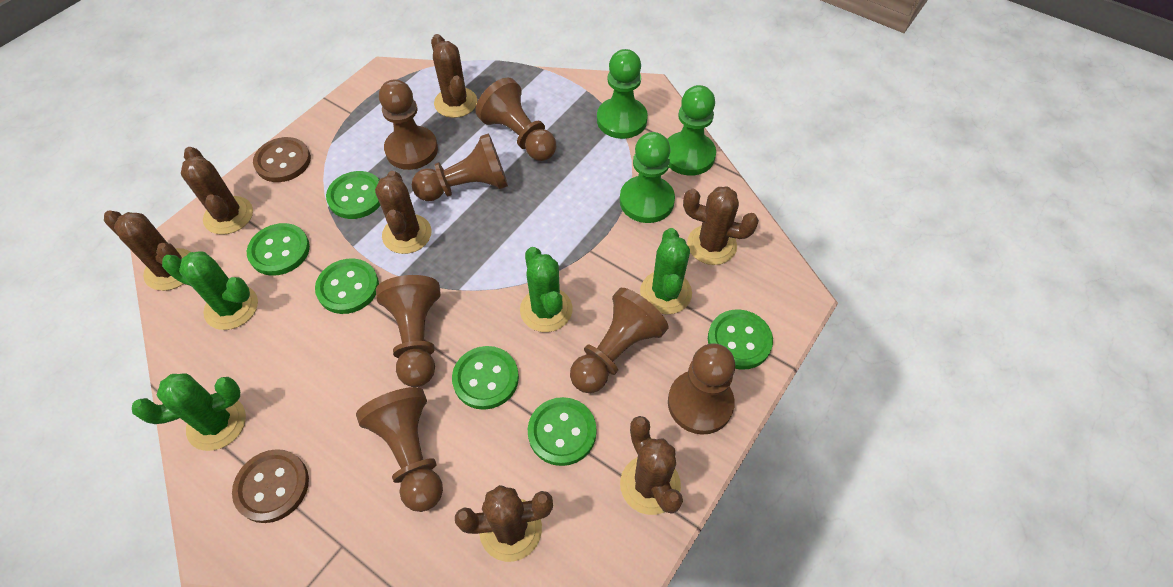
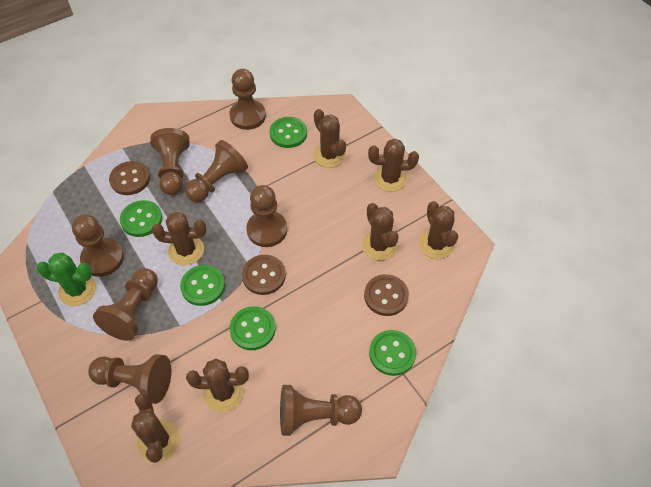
brown button: 2 -> 3
brown pawn: 7 -> 8
green button: 6 -> 5
green cactus: 4 -> 1
green pawn: 3 -> 0

